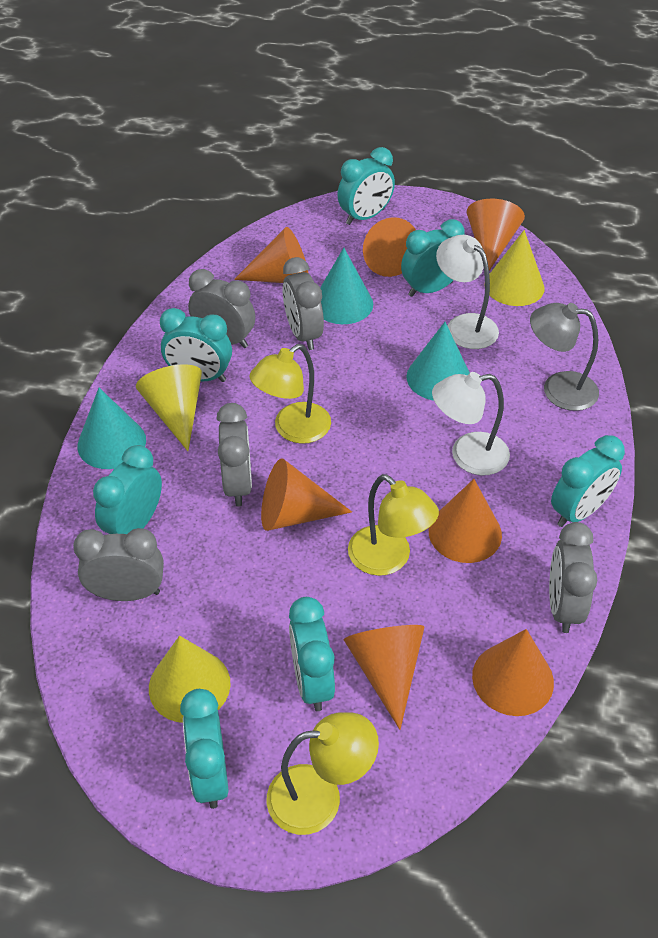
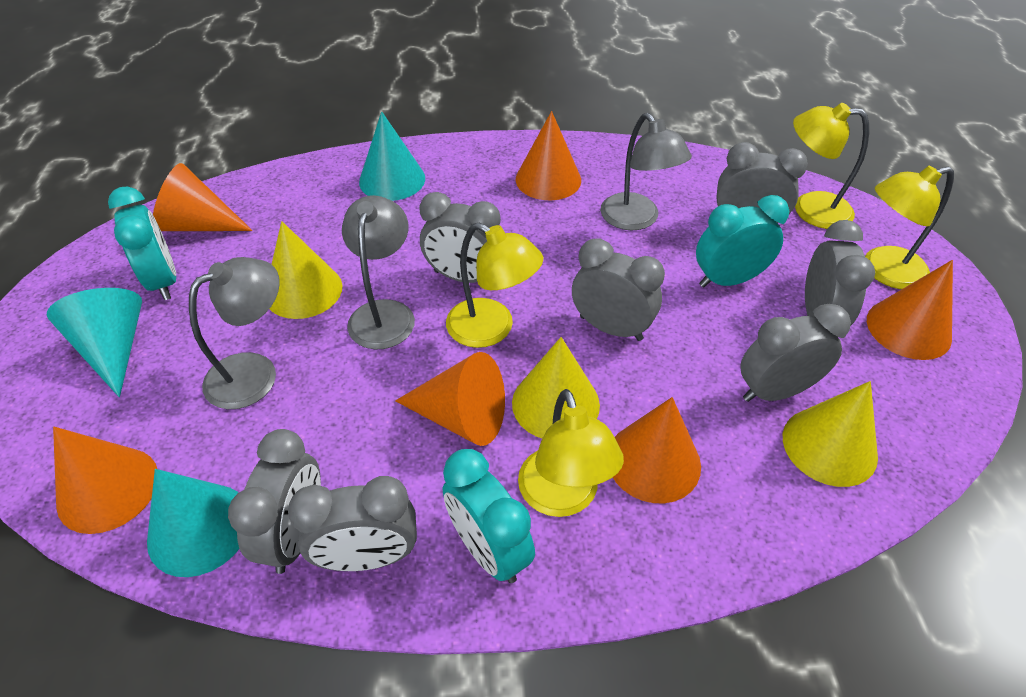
grey clock: 5 -> 7
grey lamp: 1 -> 3
orange cone: 7 -> 6
turquoise clock: 7 -> 3
white lamp: 2 -> 0
yellow lamp: 3 -> 4

